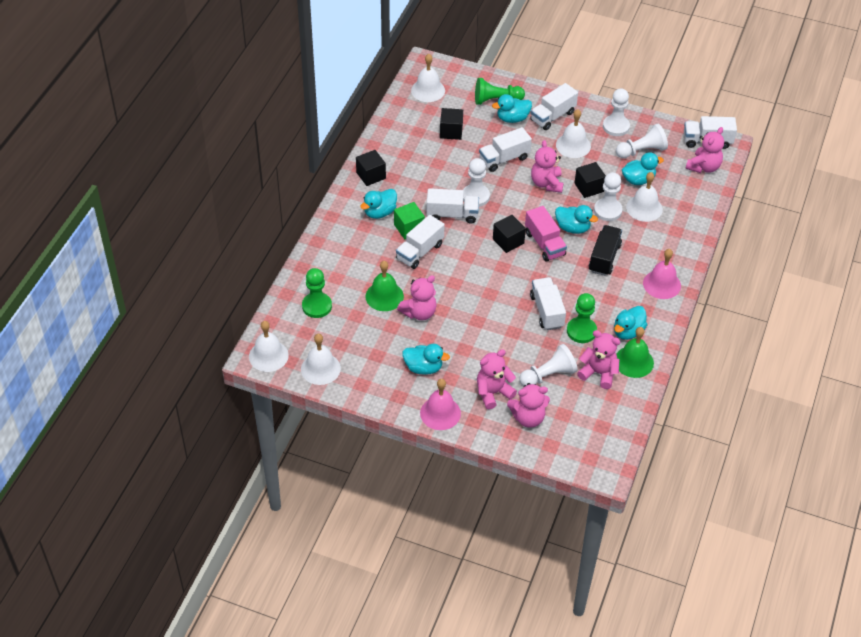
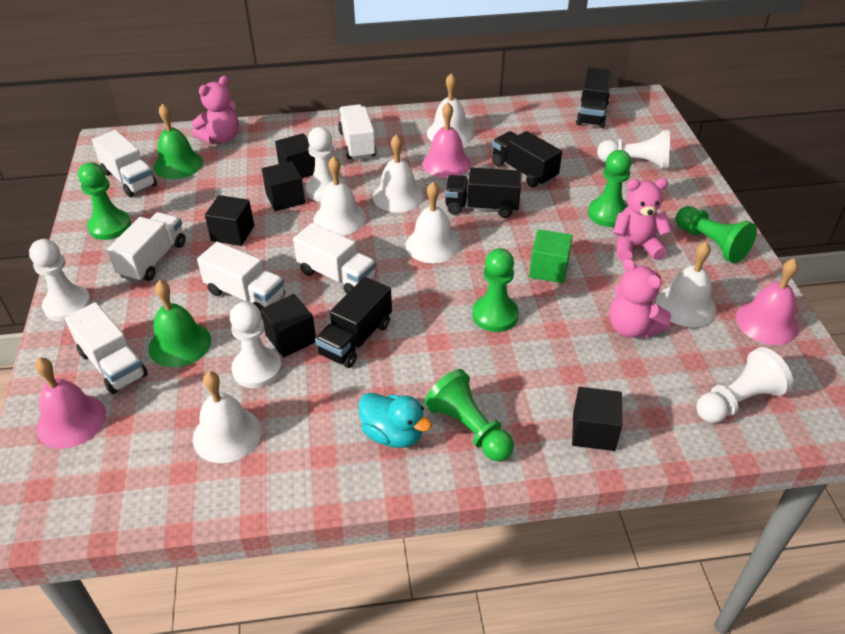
black cube: 4 -> 5
black truck: 1 -> 4
green pawn: 3 -> 5
pink bell: 2 -> 3
pink teddy bear: 6 -> 3
pink truck: 1 -> 0
turquoise duck: 6 -> 1
white bell: 5 -> 6

